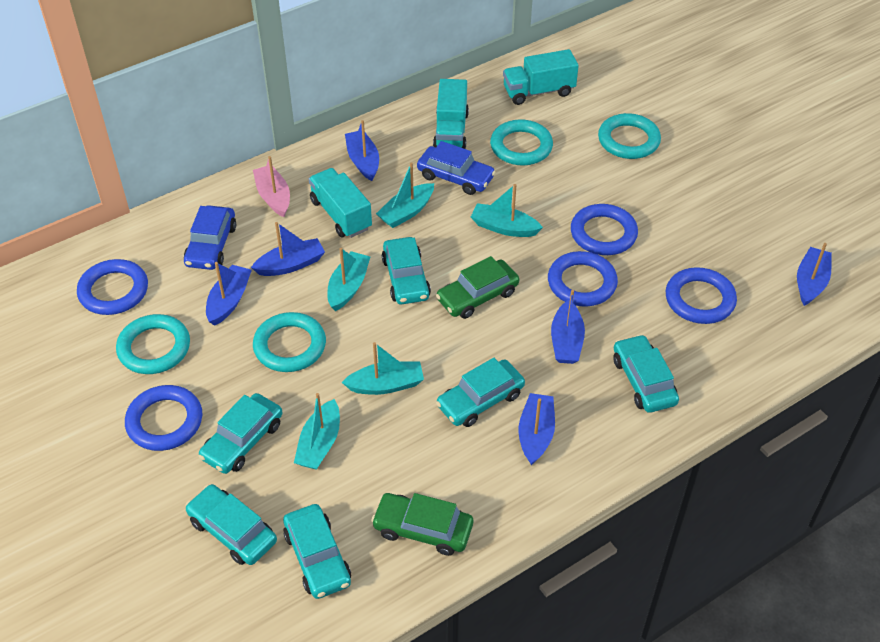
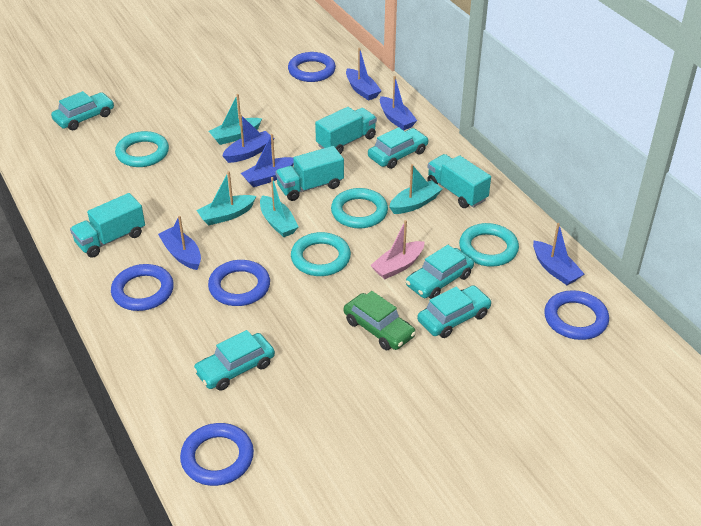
blue car: 2 -> 0
green car: 2 -> 1
turquoise boat: 5 -> 4
turquoise car: 6 -> 5
turquoise truck: 3 -> 4

